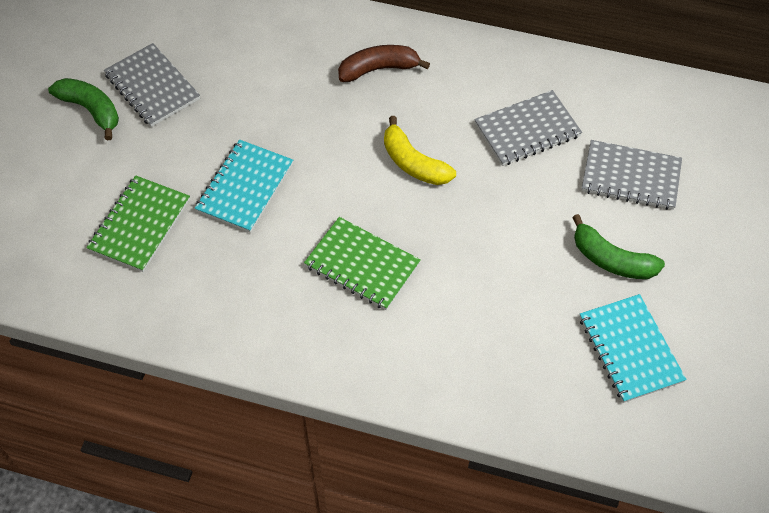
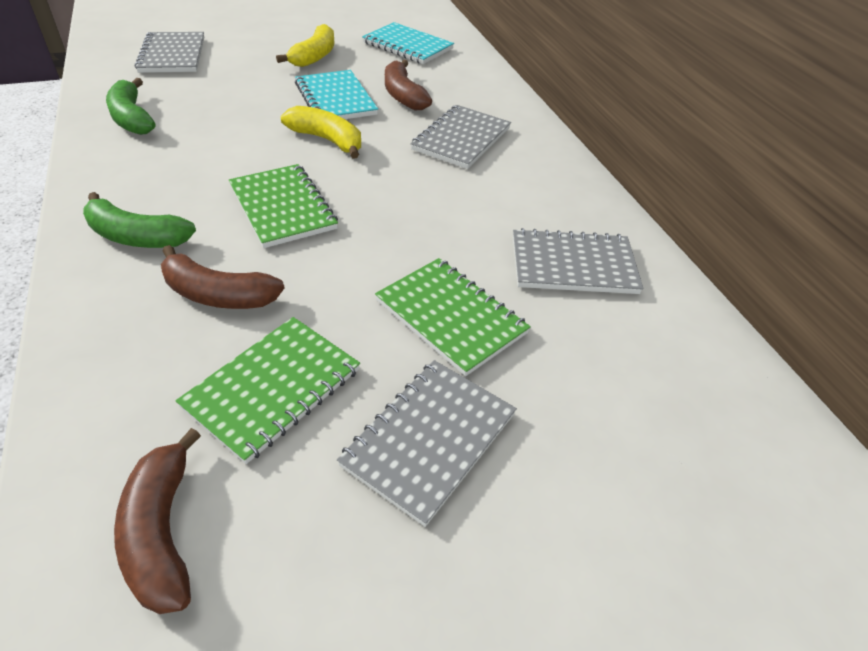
brown banana: 1 -> 3
green notebook: 2 -> 3
grey notebook: 3 -> 4
yellow banana: 1 -> 2

